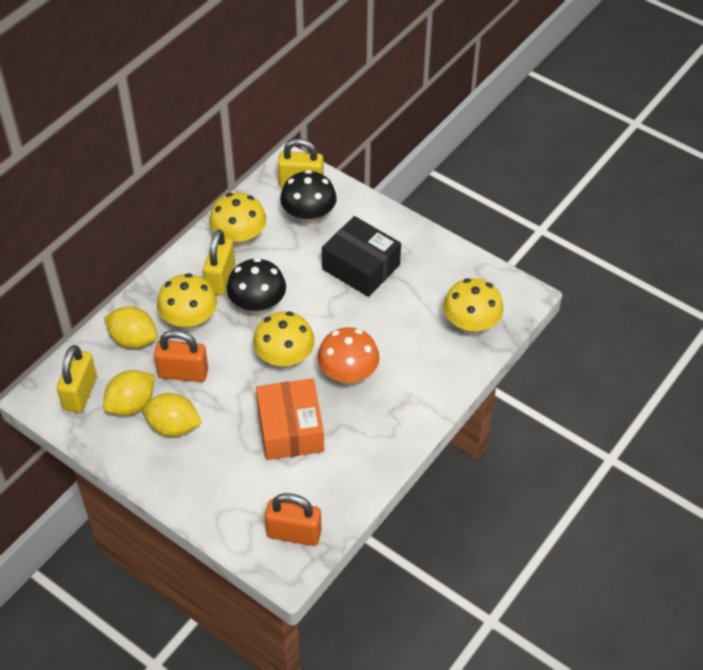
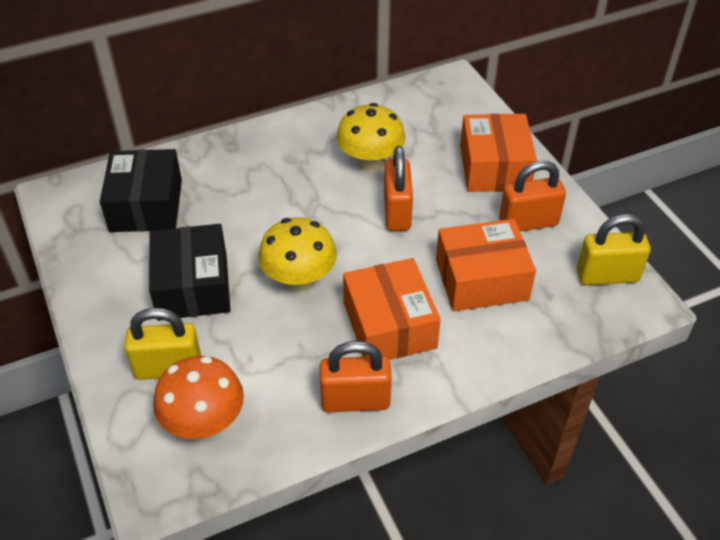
black box: 1 -> 2
black mushroom: 2 -> 0
orange box: 1 -> 3
orange padlock: 2 -> 3
yellow lemon: 3 -> 0
yellow mushroom: 4 -> 2
yellow padlock: 3 -> 2

